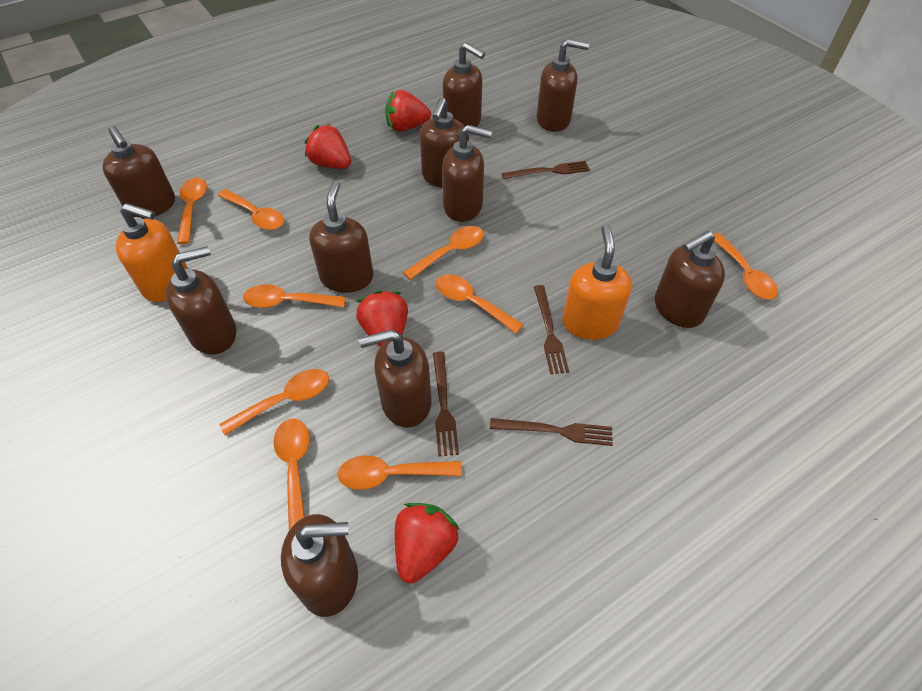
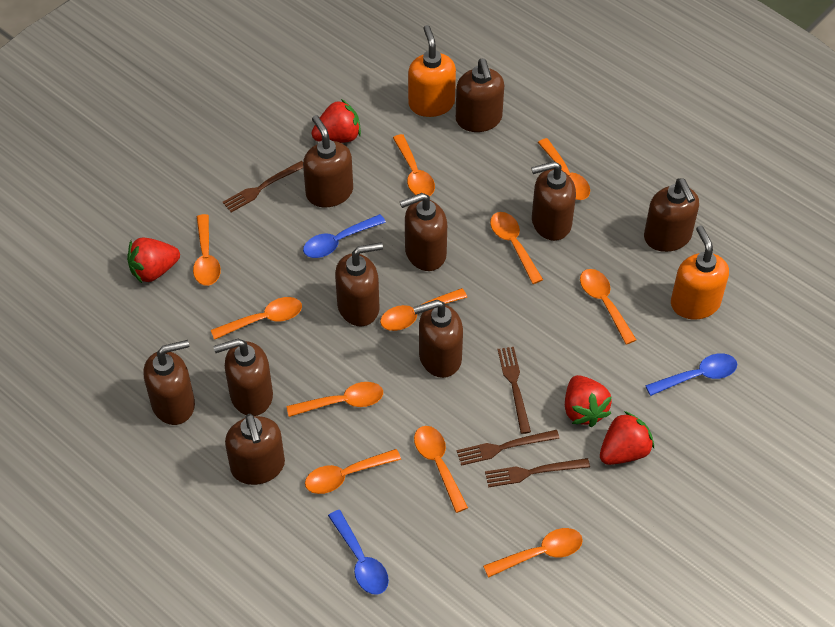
blue spoon: 0 -> 3
orange spoon: 9 -> 11

